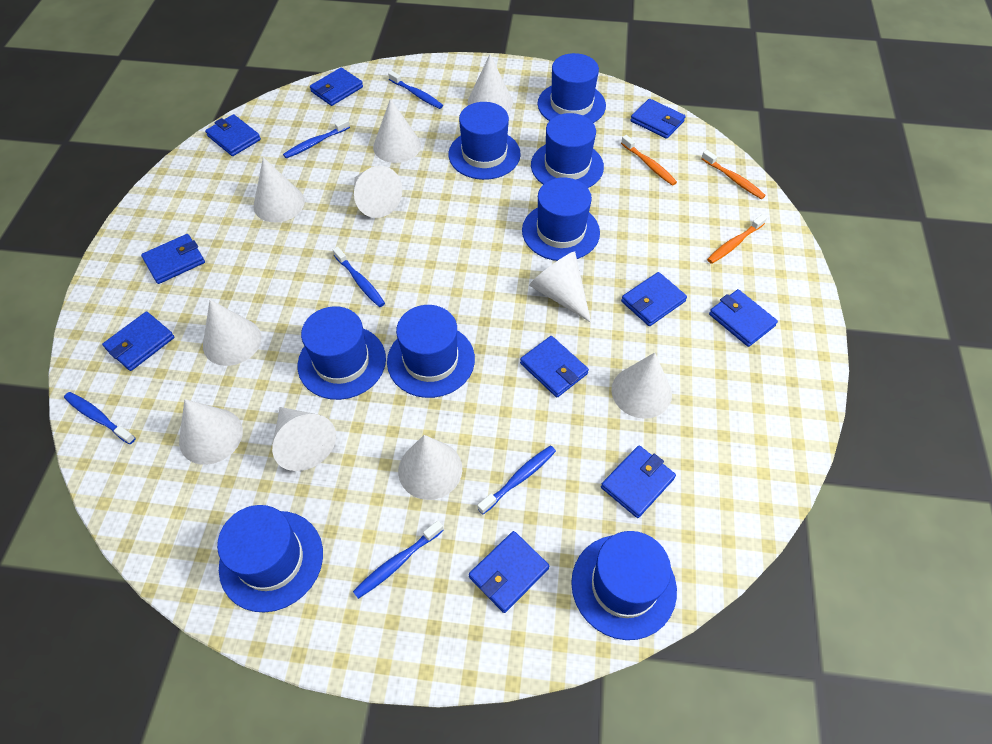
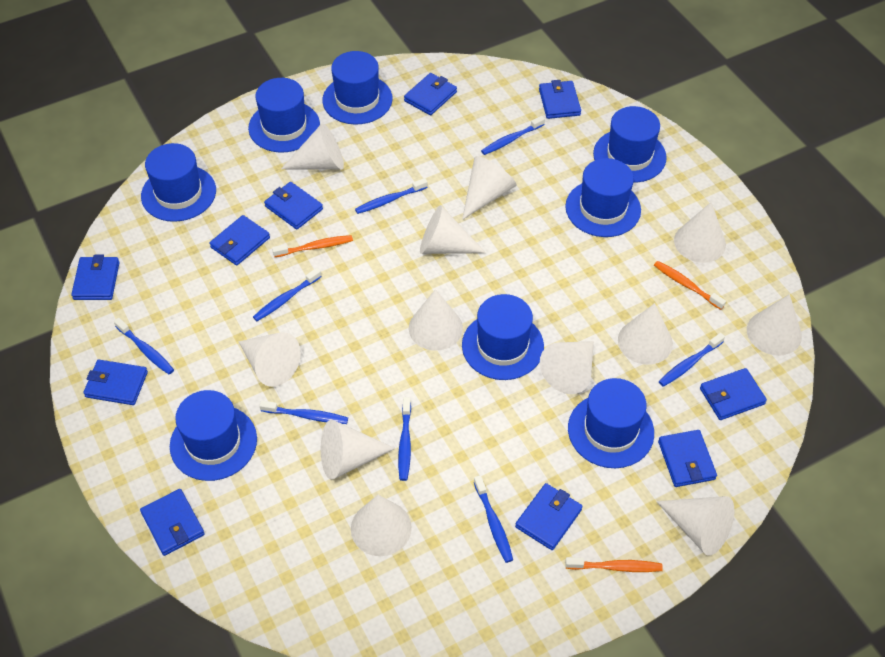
blue toothbrush: 6 -> 8
white cone: 10 -> 12

